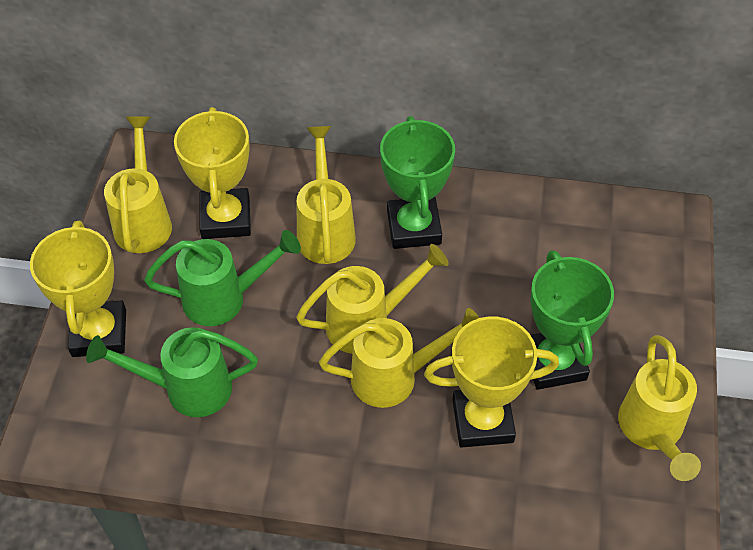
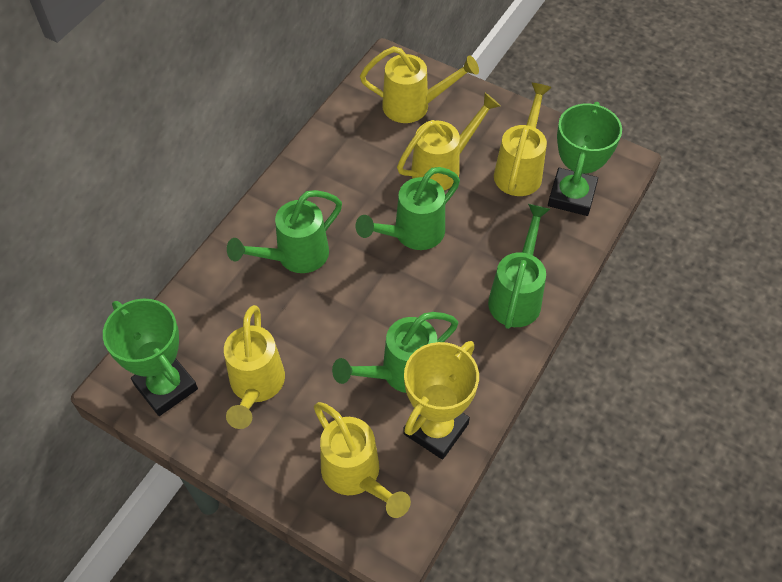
green watering can: 2 -> 4
yellow trophy: 3 -> 1

